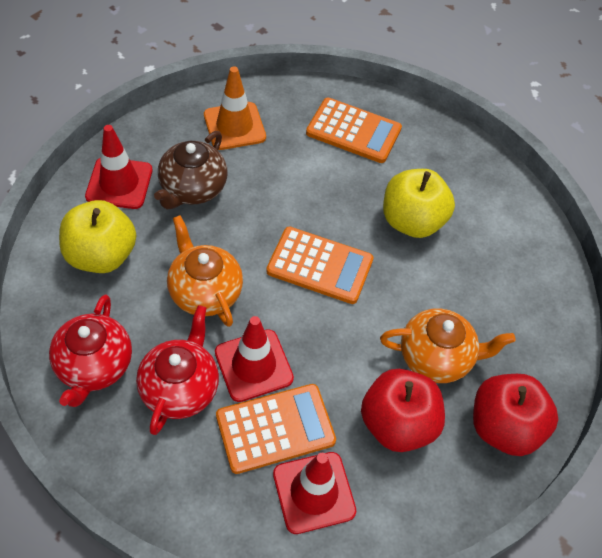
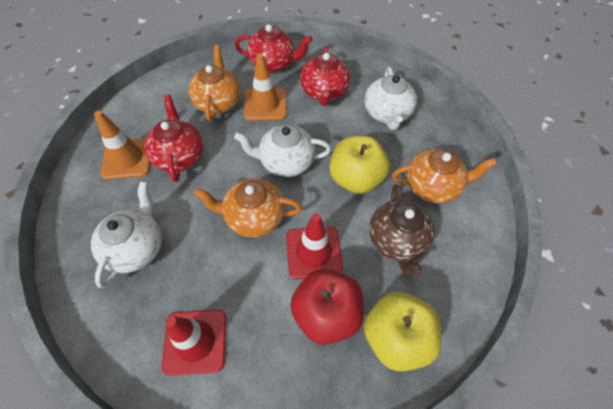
orange calculator: 3 -> 0
orange teapot: 2 -> 3
orange traffic cone: 1 -> 2
red apple: 2 -> 1
red teapot: 2 -> 3
red traffic cone: 3 -> 2
white teapot: 0 -> 3

